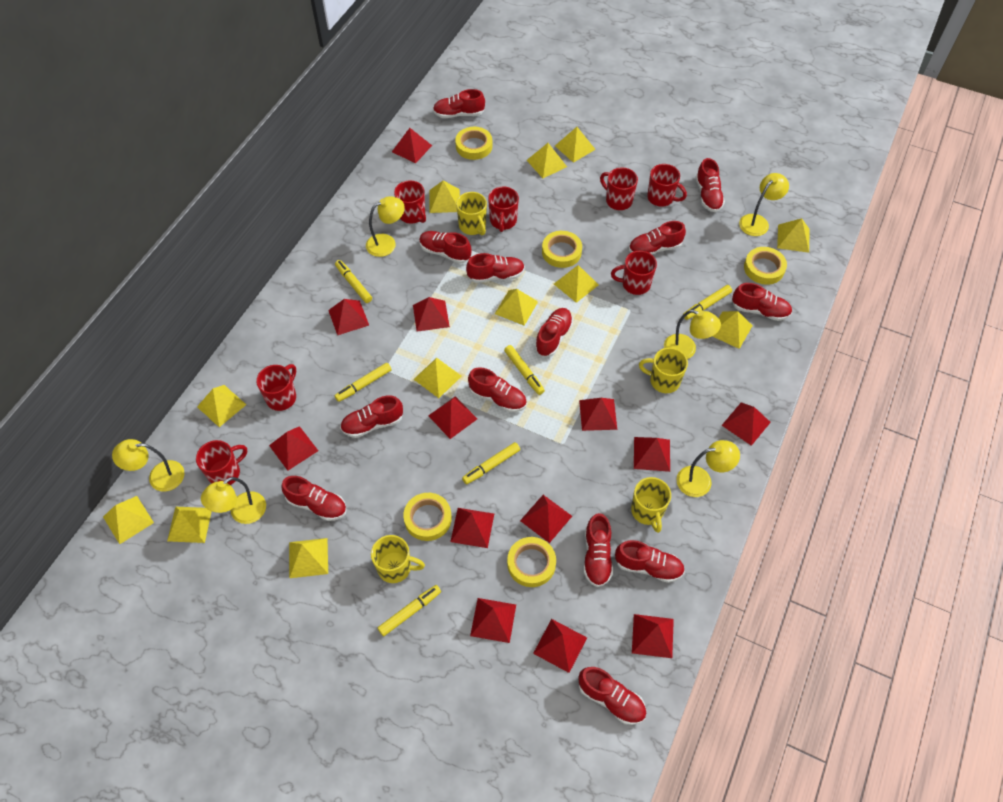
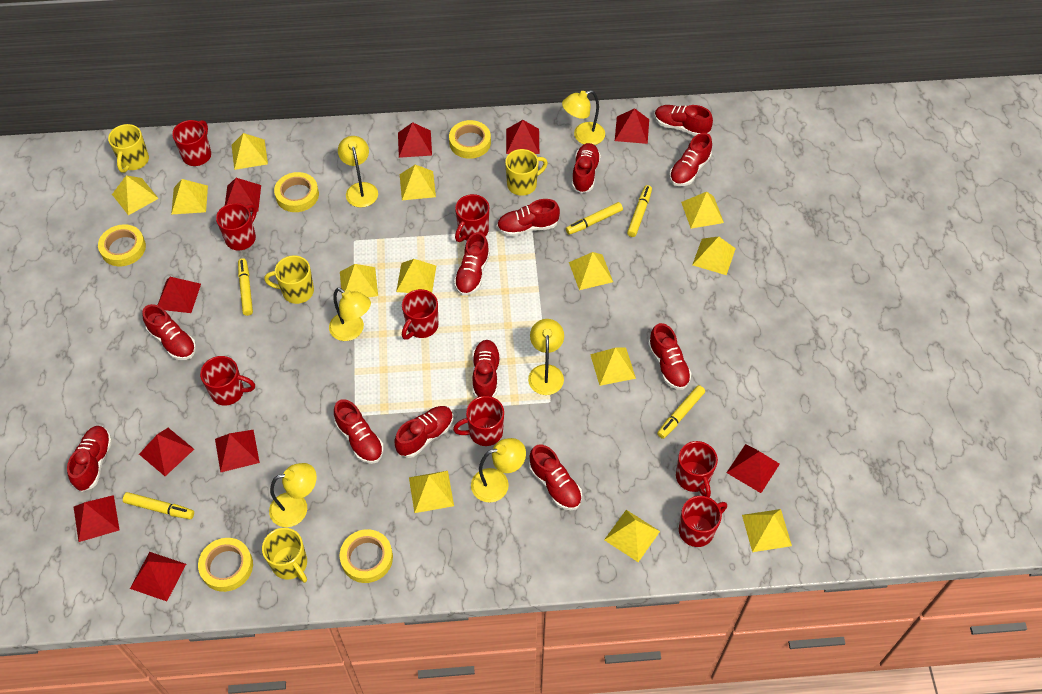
red mug: 7 -> 8
red pyramid: 13 -> 10
red shoe: 13 -> 12
yellow marker: 6 -> 5
yellow pyramid: 12 -> 13

